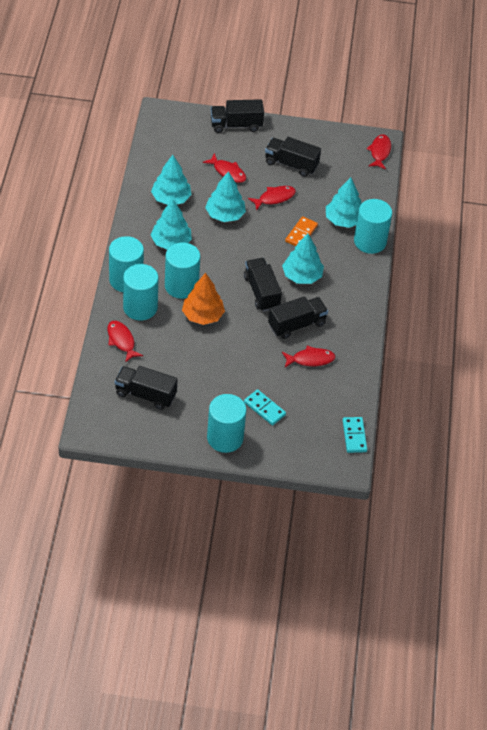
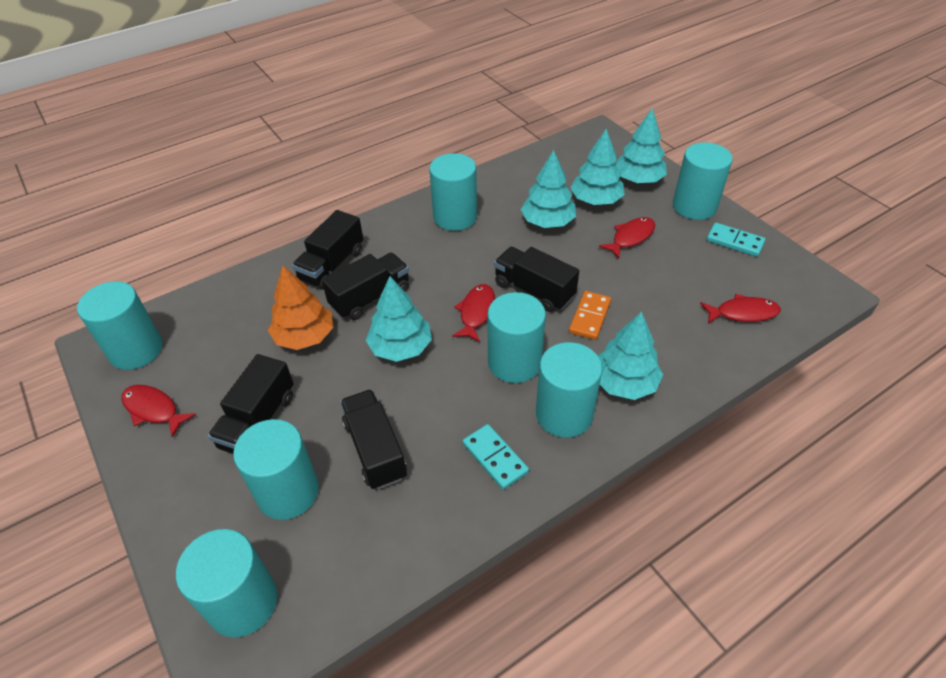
red fish: 5 -> 4
turquoise cylinder: 5 -> 7

